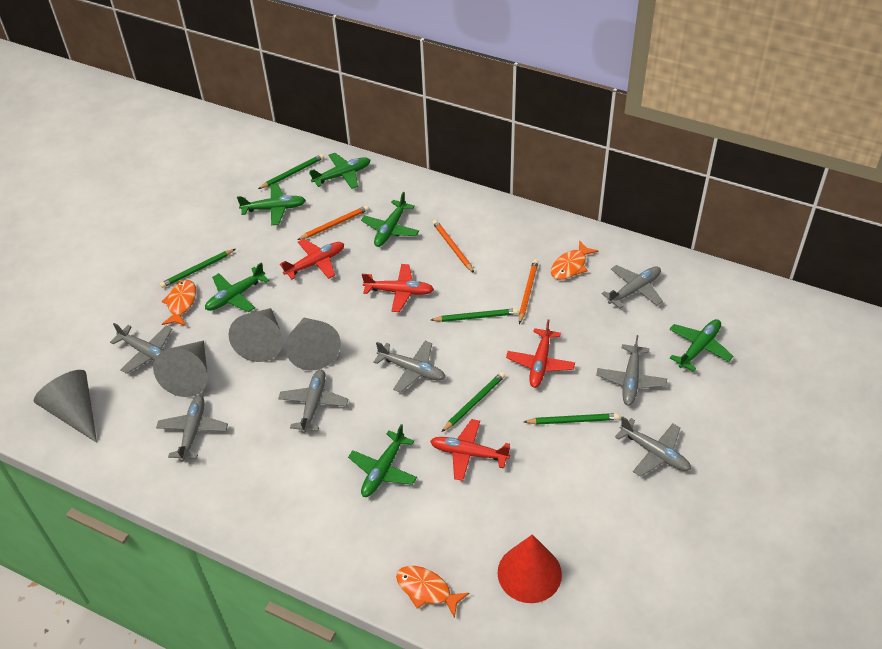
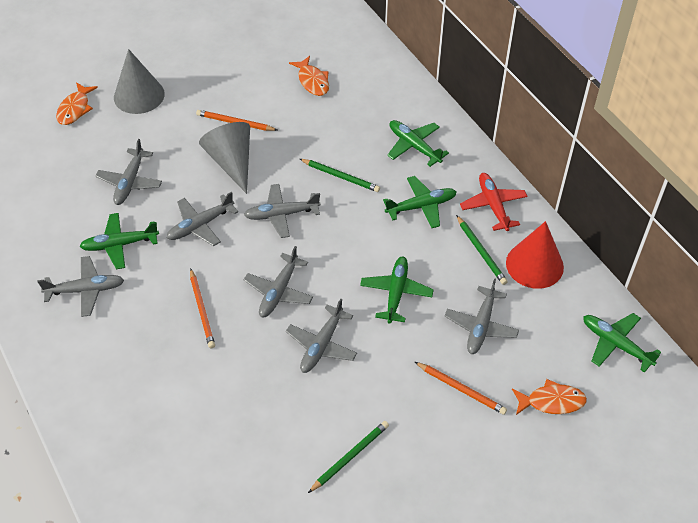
green pencil: 5 -> 3
green plane: 6 -> 5
grey cone: 4 -> 2
red plane: 4 -> 1

